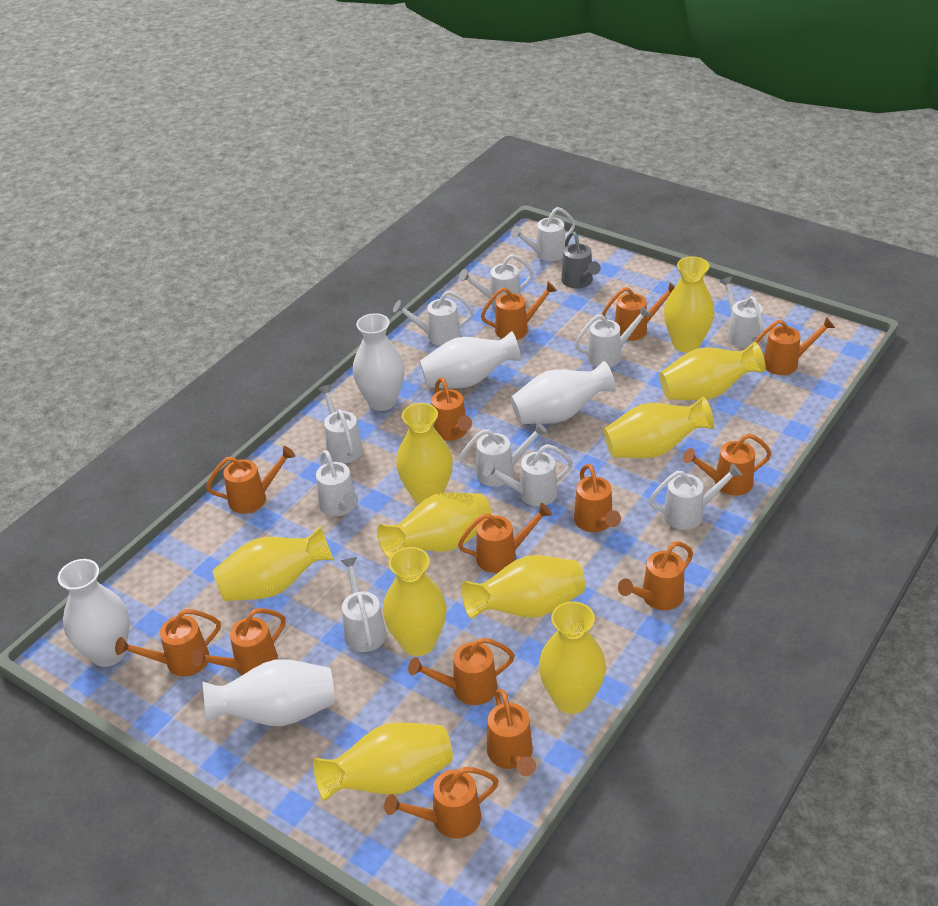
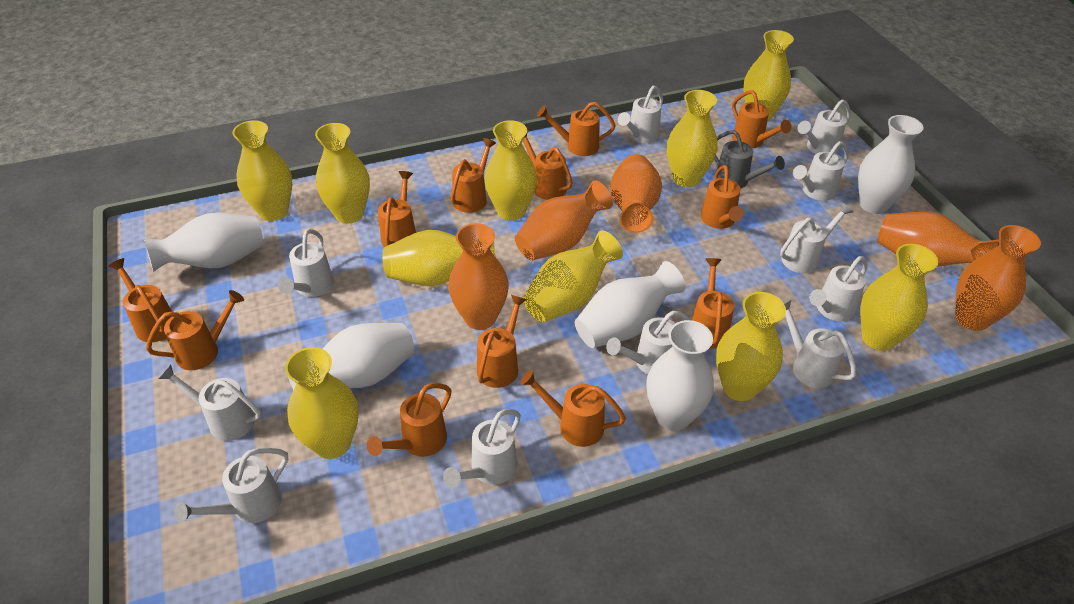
orange vase: 0 -> 5
orange watering can: 14 -> 12

